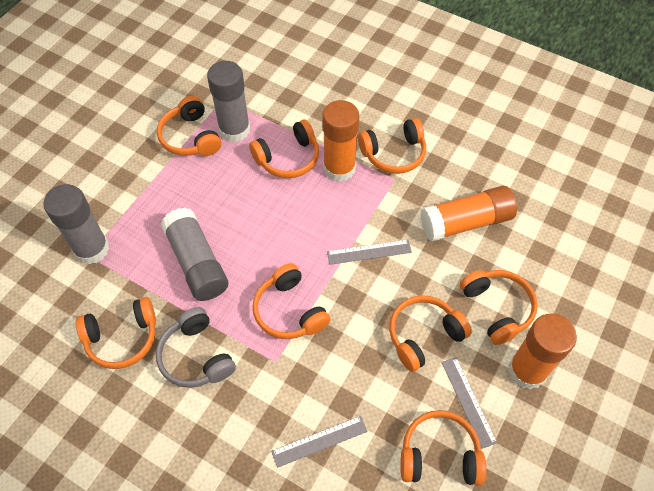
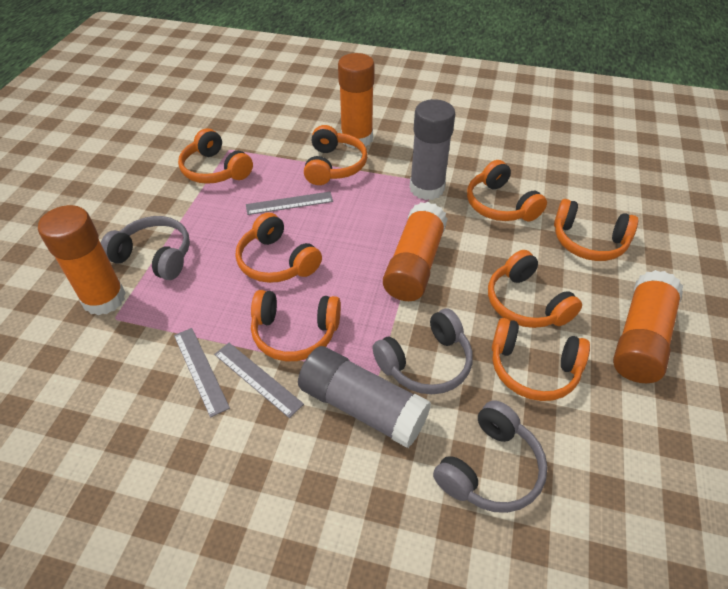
grey glue stick: 3 -> 2
grey headphones: 1 -> 3
orange glue stick: 3 -> 4

